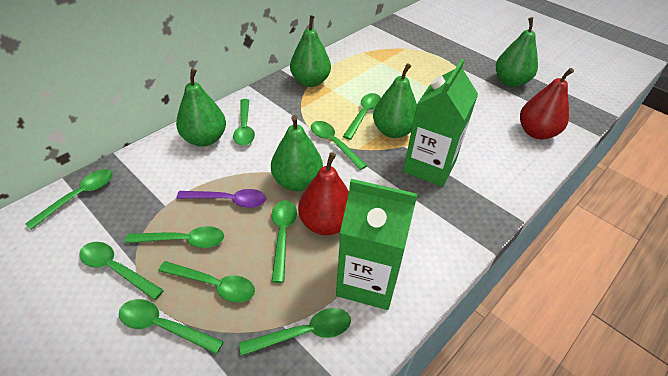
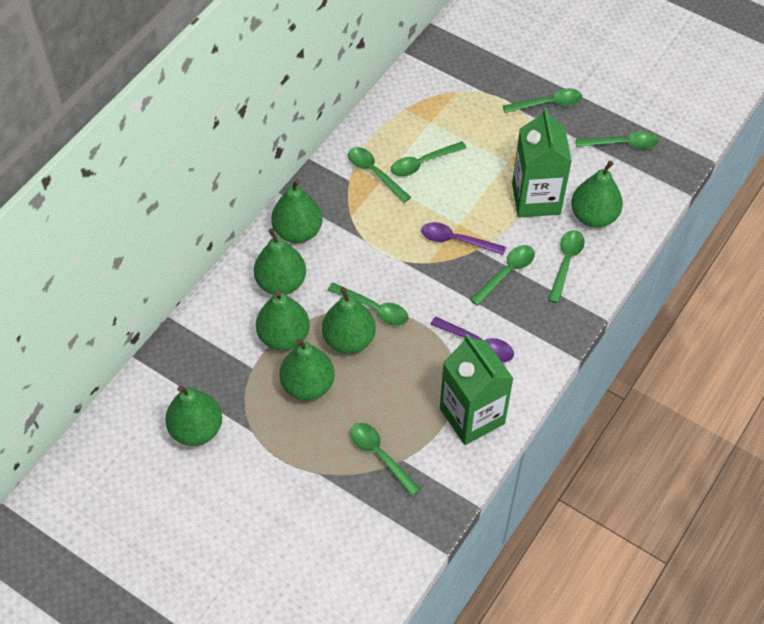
green pear: 5 -> 7
green spoon: 10 -> 8
purple spoon: 1 -> 2
red pear: 2 -> 0

